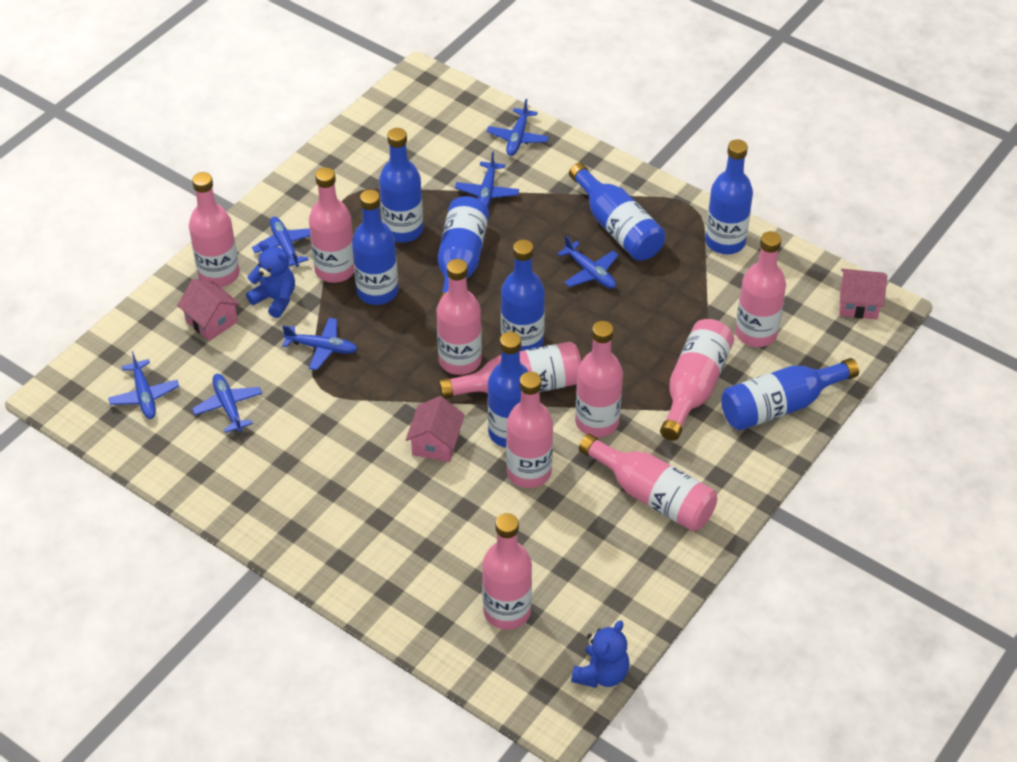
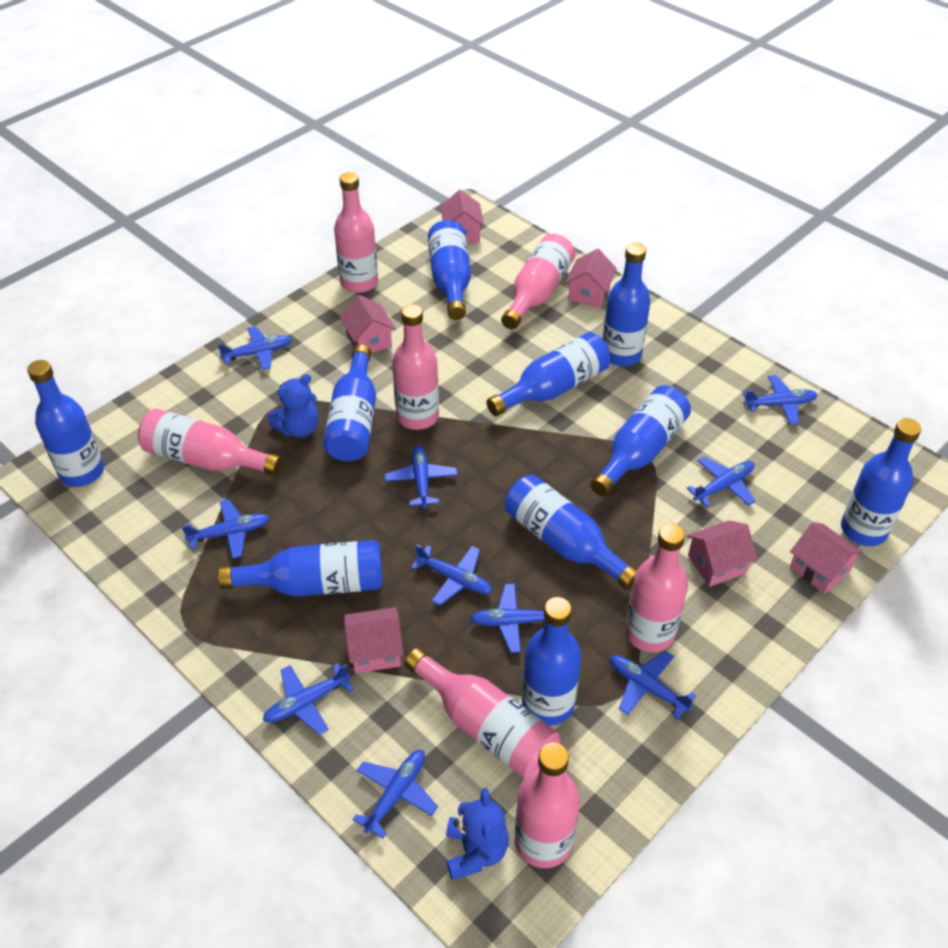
blue bottle: 8 -> 10
blue plane: 7 -> 10
pink bottle: 10 -> 7
pink house: 3 -> 6

